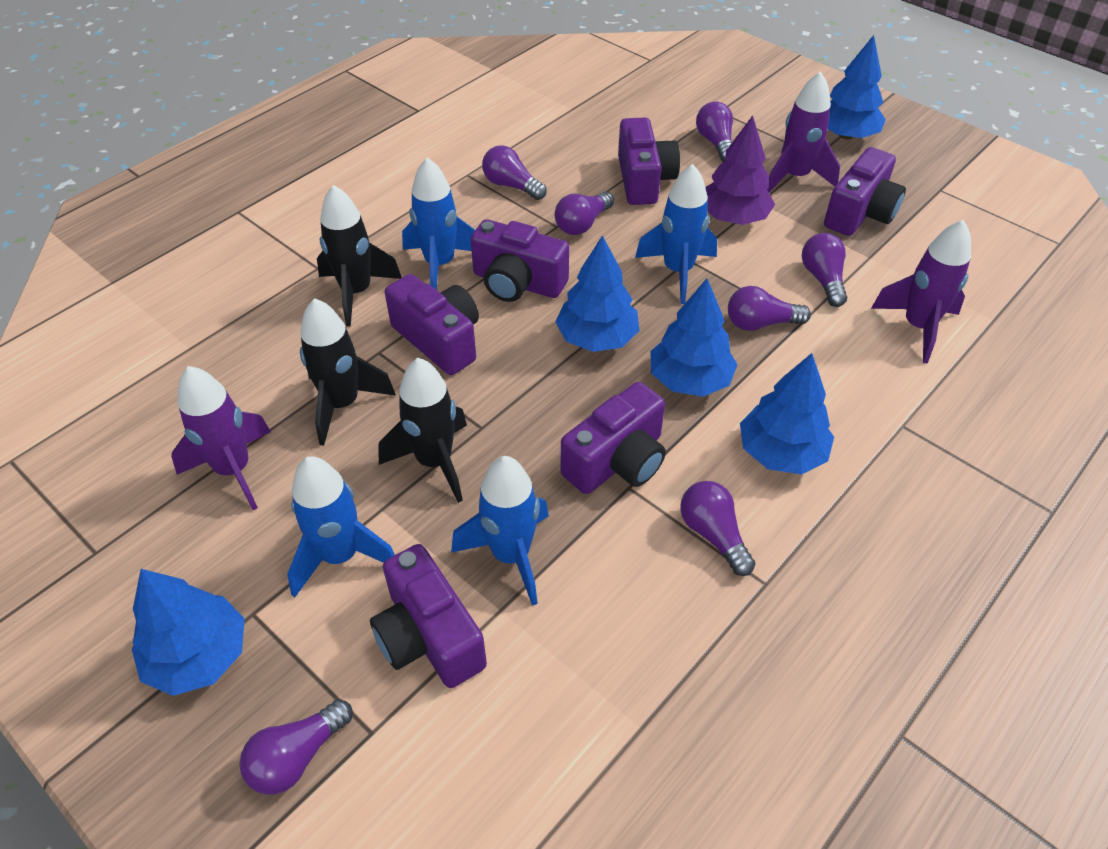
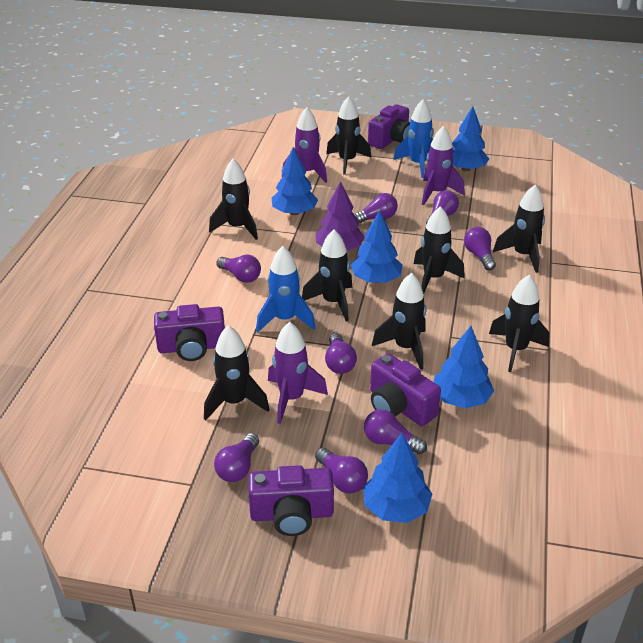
black rocket: 3 -> 8
blue rocket: 4 -> 2
purple camera: 6 -> 4
purple light bulb: 7 -> 8

